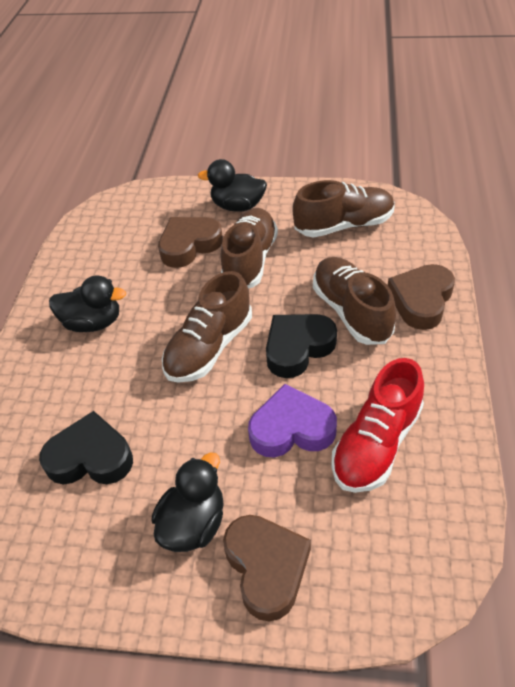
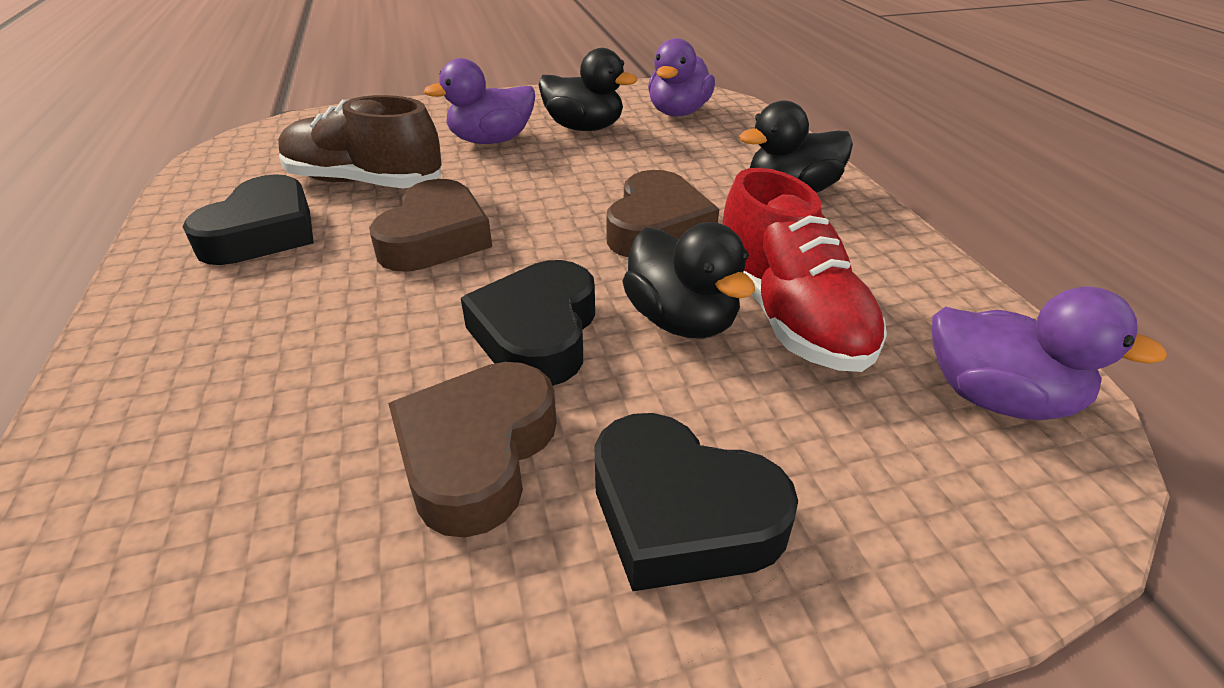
black heart: 2 -> 3
brown shoe: 4 -> 1
purple duck: 0 -> 3
purple heart: 1 -> 0

